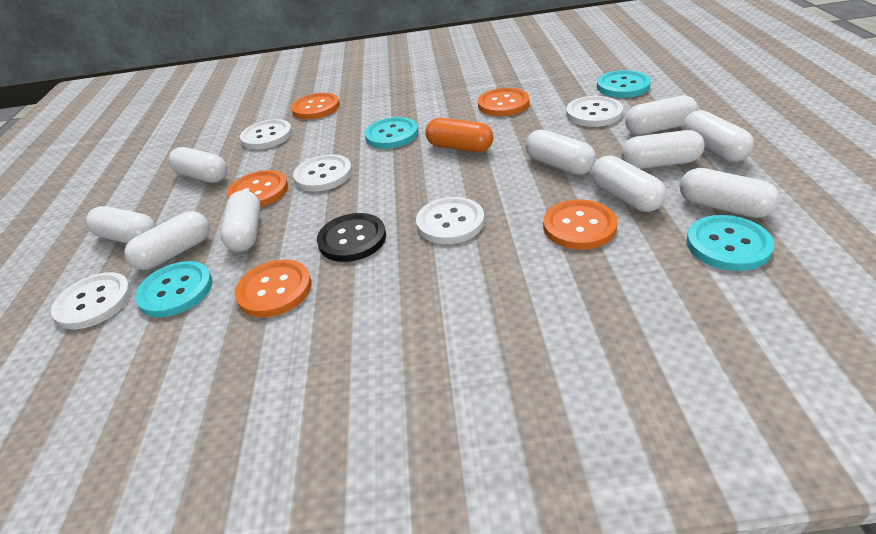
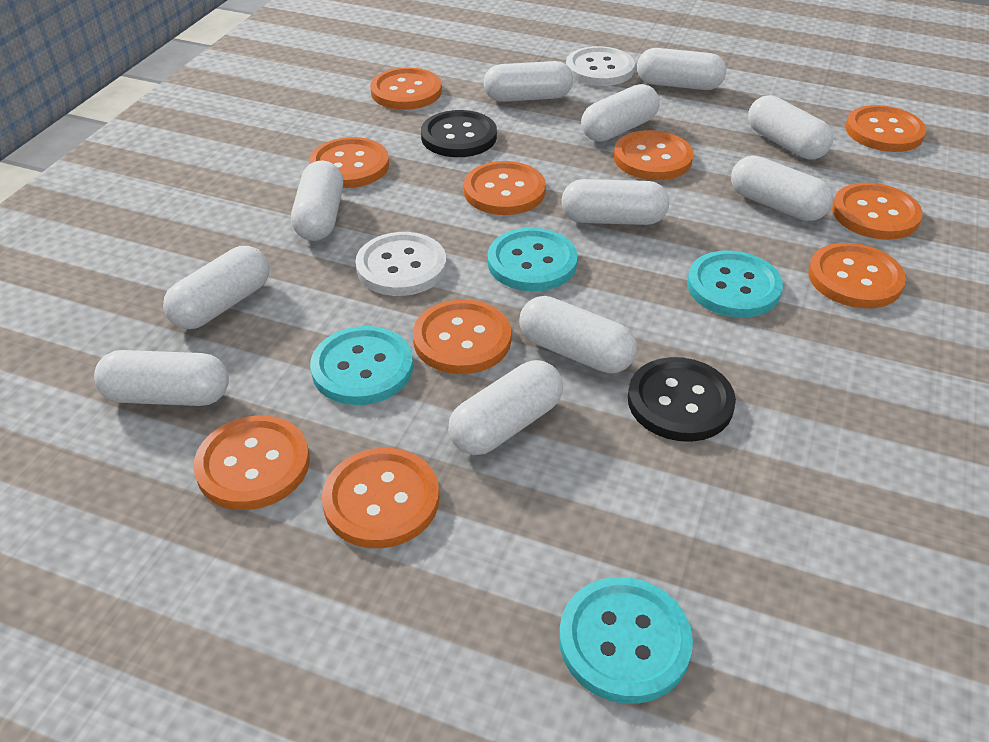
black button: 1 -> 2
orange button: 5 -> 10
orange capsule: 1 -> 0
white button: 5 -> 2
white capsule: 10 -> 11

